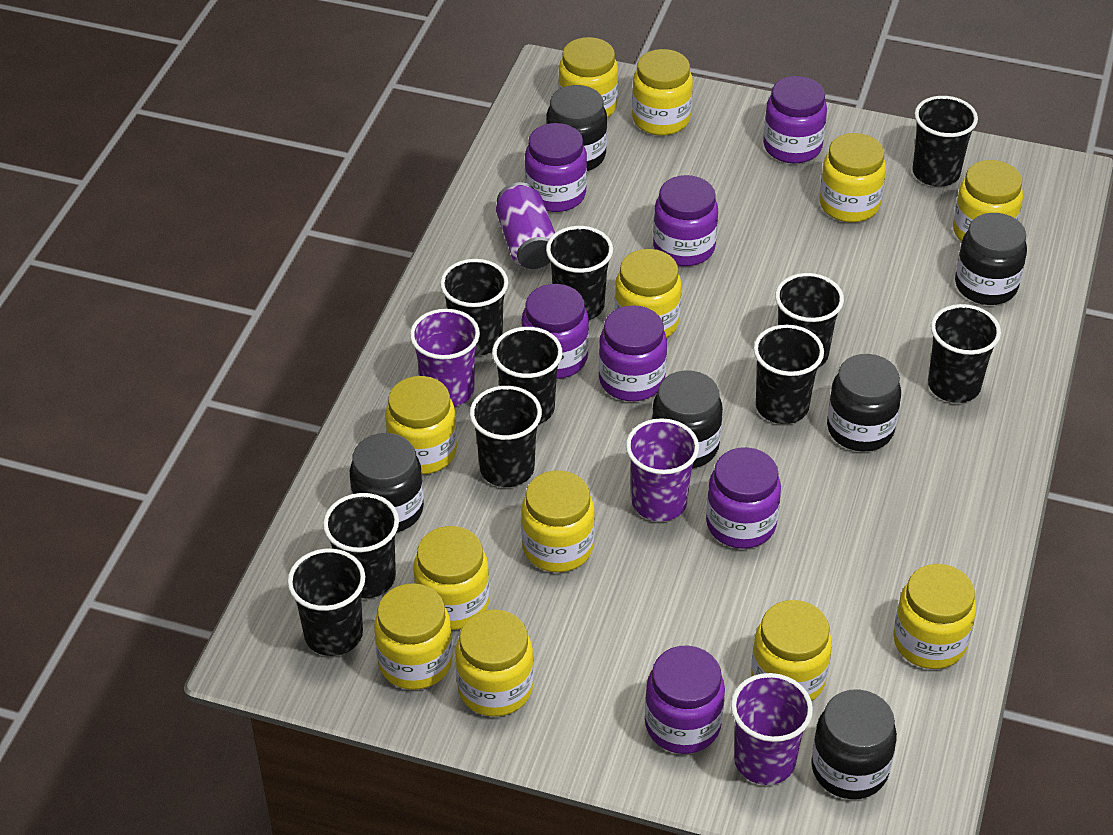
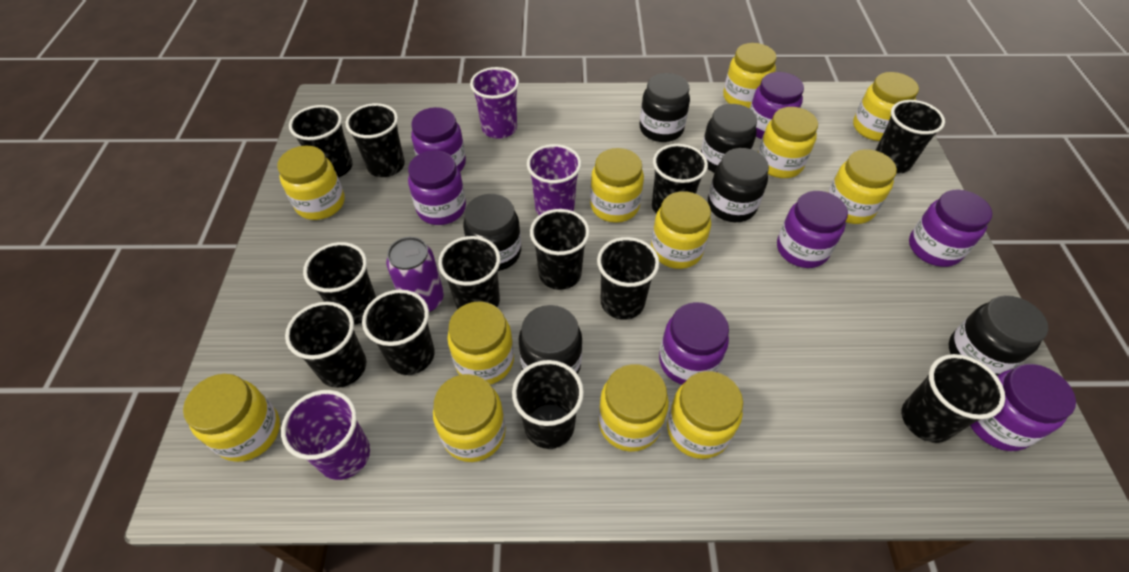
black cup: 10 -> 12

